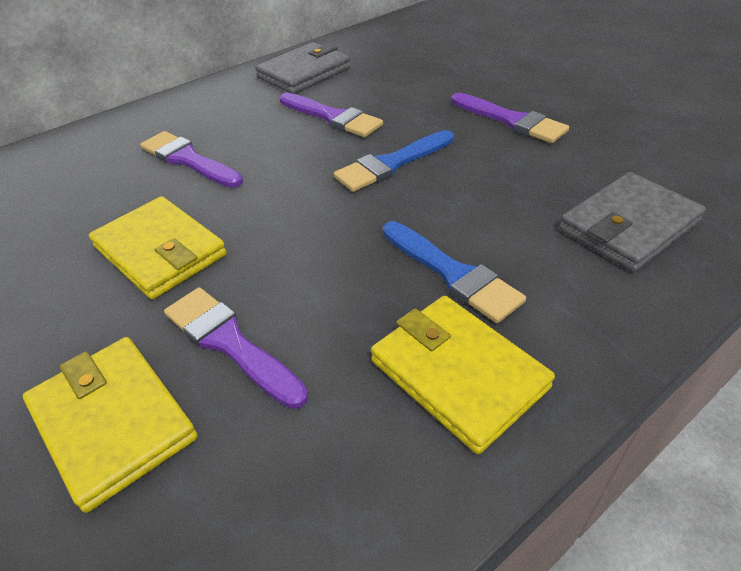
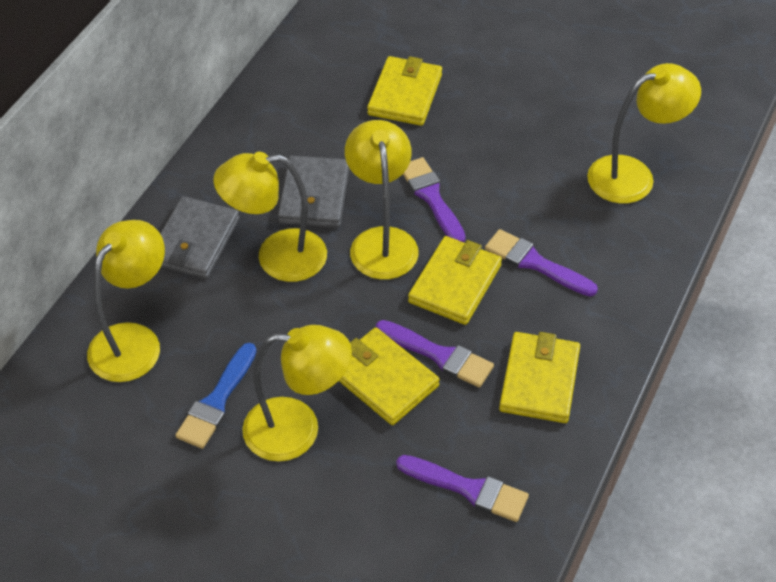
blue brush: 2 -> 1
yellow lamp: 0 -> 5
yellow wallet: 3 -> 4

